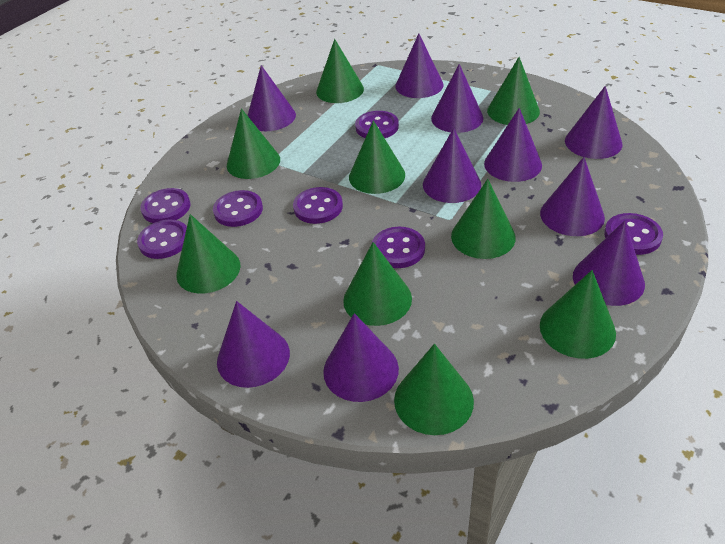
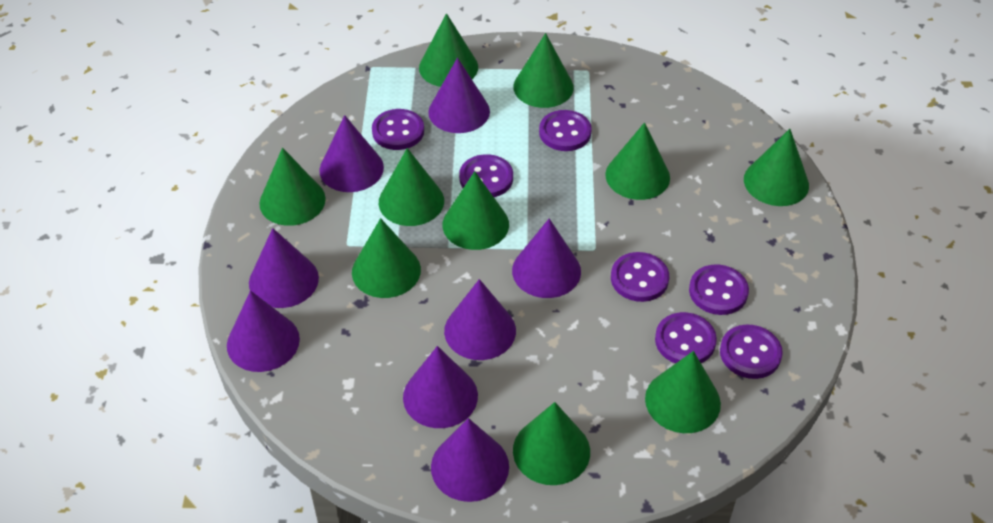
green cone: 9 -> 10
purple cone: 10 -> 8

